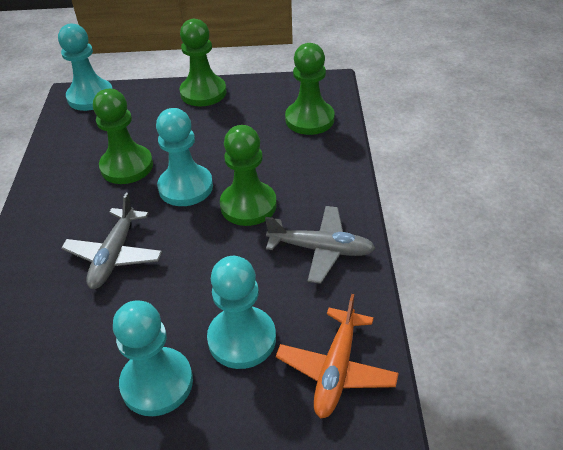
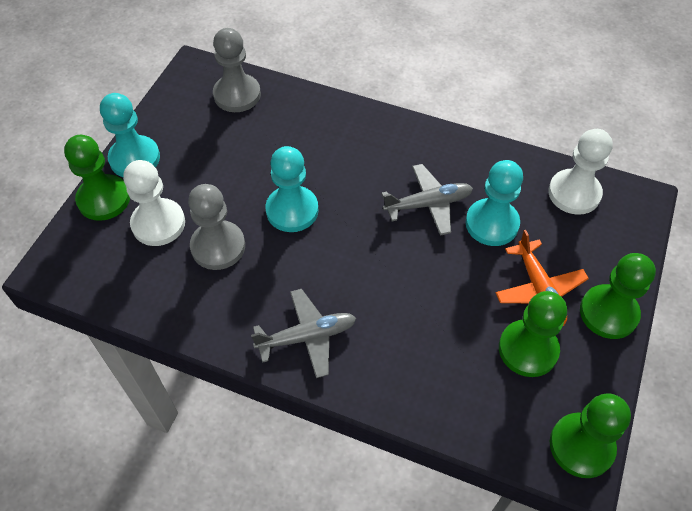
grey pawn: 0 -> 2
turquoise pawn: 4 -> 3
white pawn: 0 -> 2

